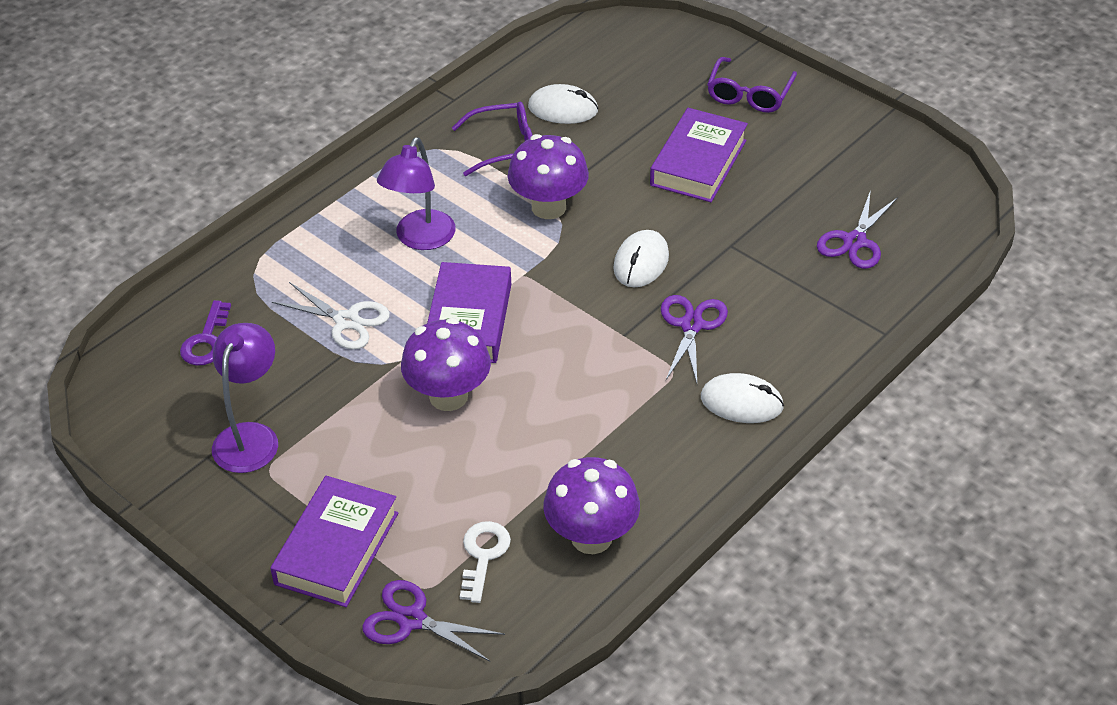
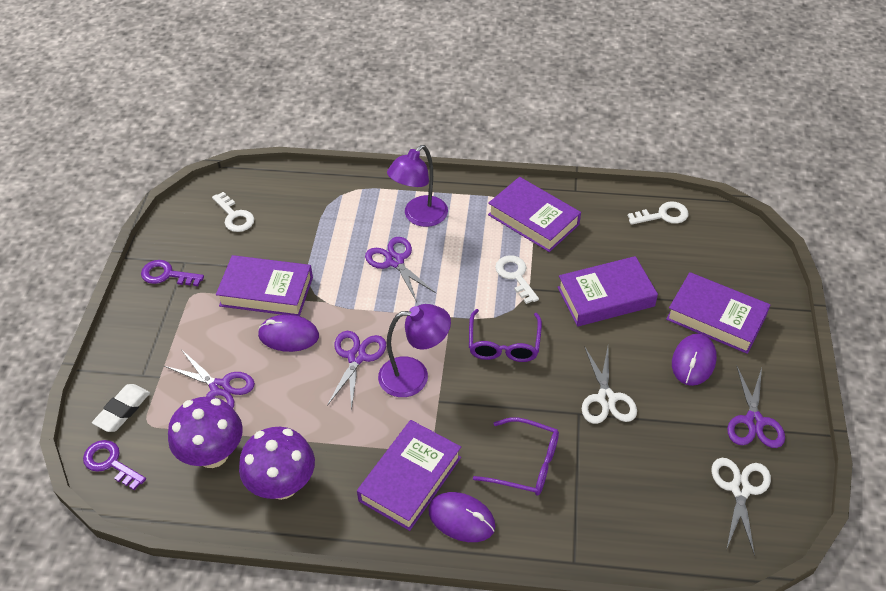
purple book: 3 -> 5
purple key: 1 -> 2
purple mouse: 0 -> 3
purple mushroom: 3 -> 2
purple scissors: 3 -> 4
white eraser: 0 -> 1
white key: 1 -> 3
white mouse: 3 -> 0
white scissors: 1 -> 2

